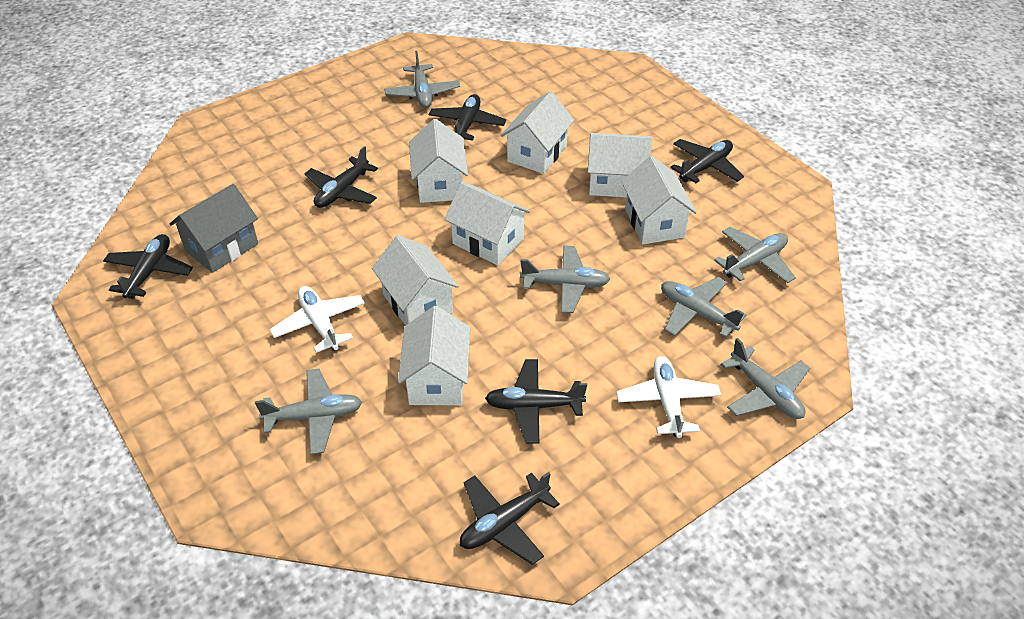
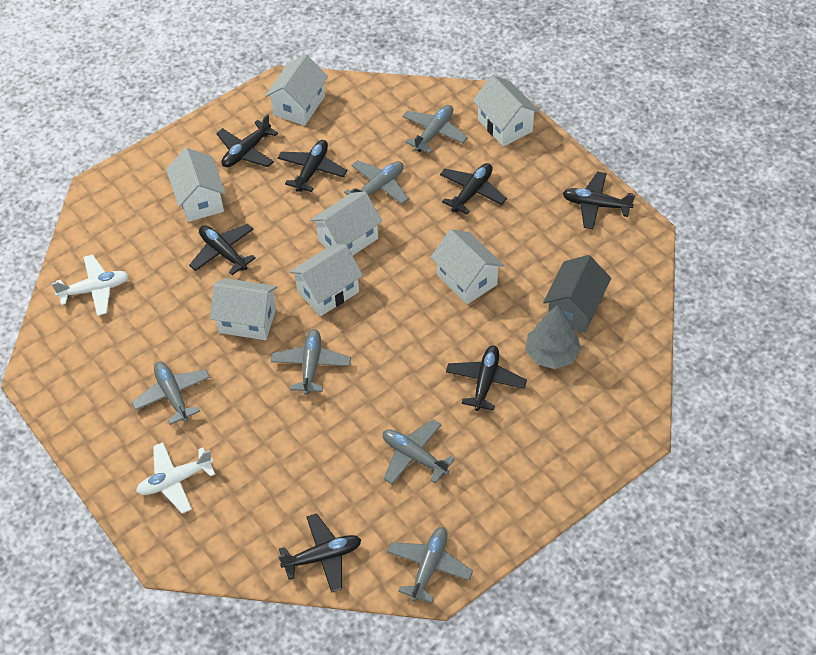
black plane: 6 -> 7
grey tree: 0 -> 1

